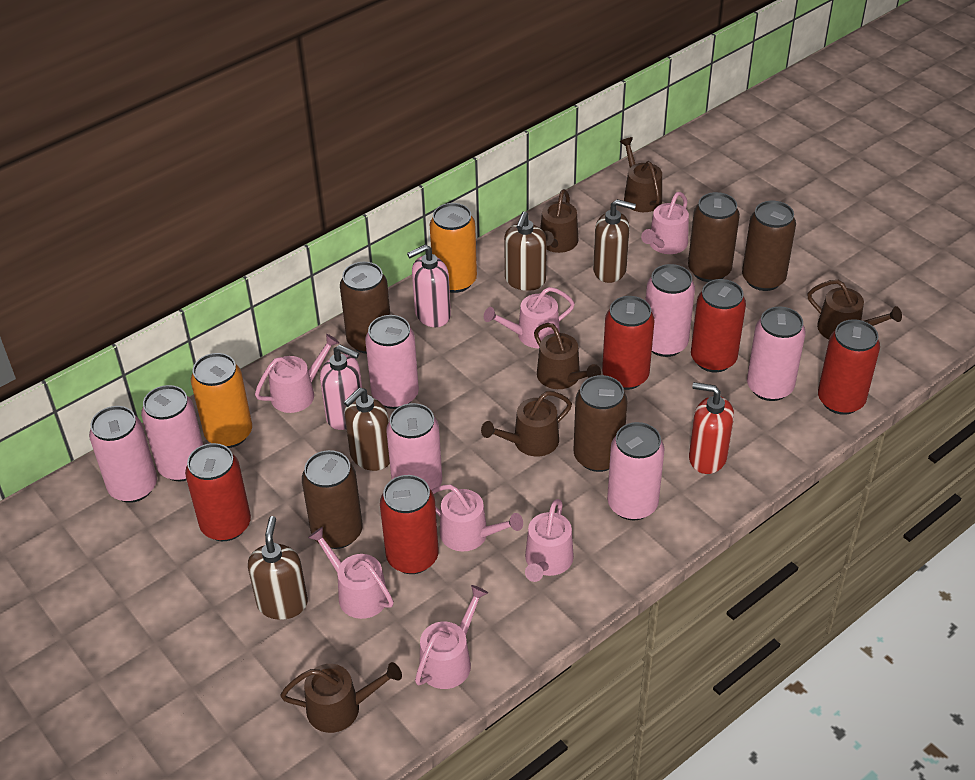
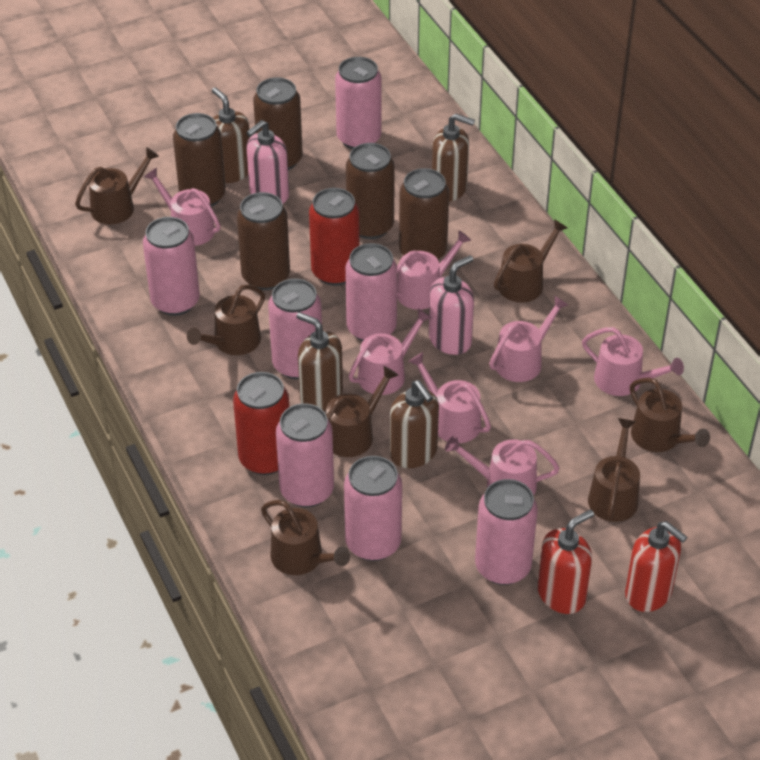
brown watering can: 6 -> 7
orange can: 2 -> 0
red can: 5 -> 2
red soap dispenser: 1 -> 2

